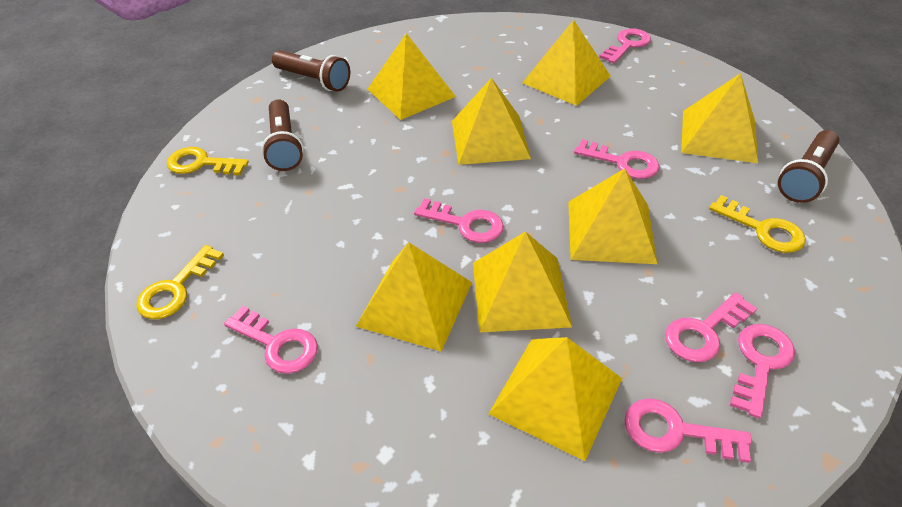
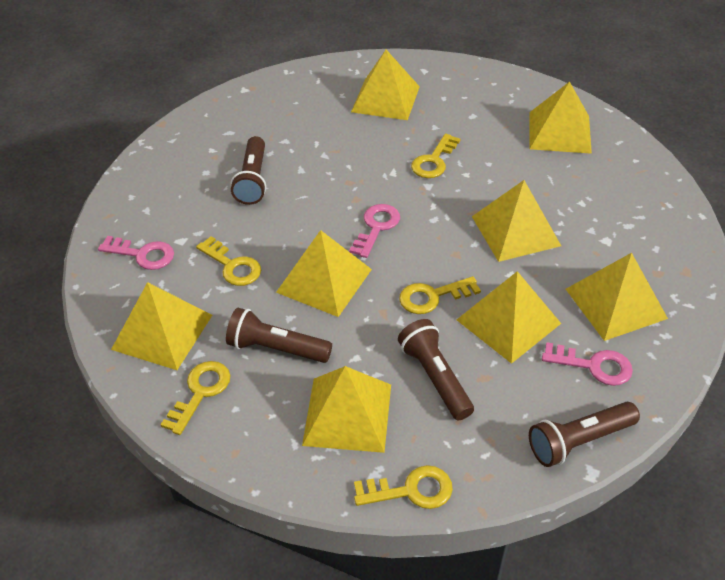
brown flashlight: 3 -> 4
pink key: 7 -> 3
yellow key: 3 -> 5

